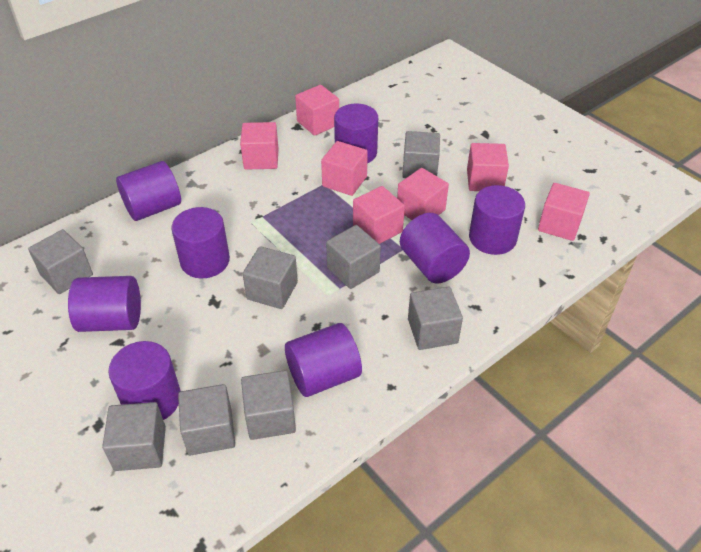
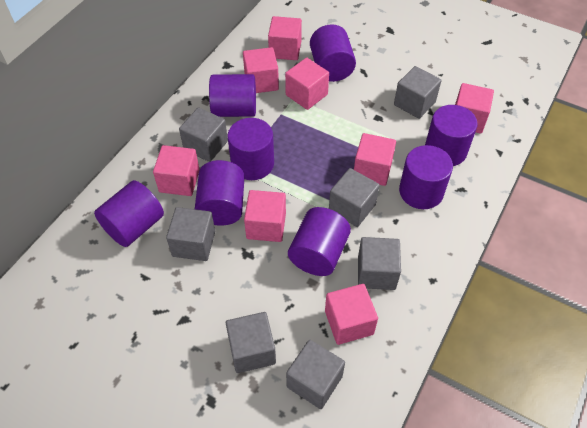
grey cube: 8 -> 7
pink cube: 7 -> 8

